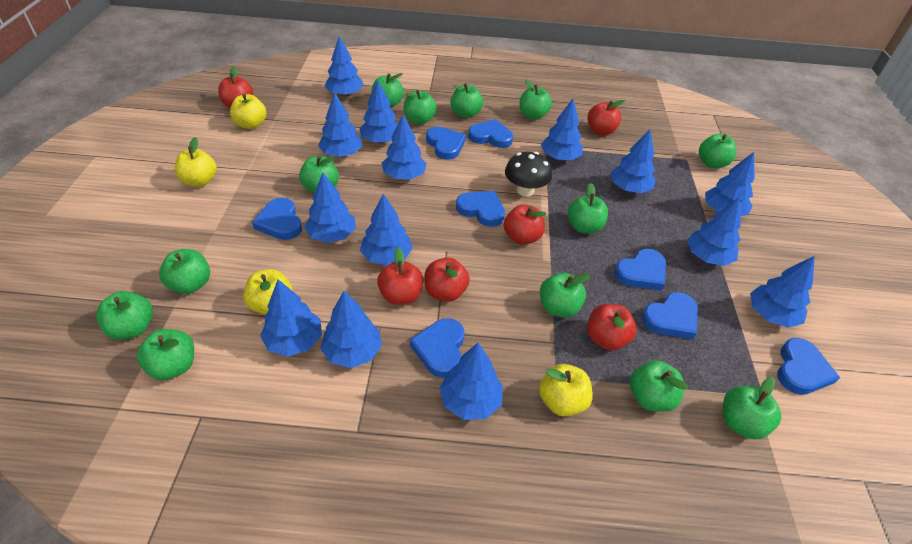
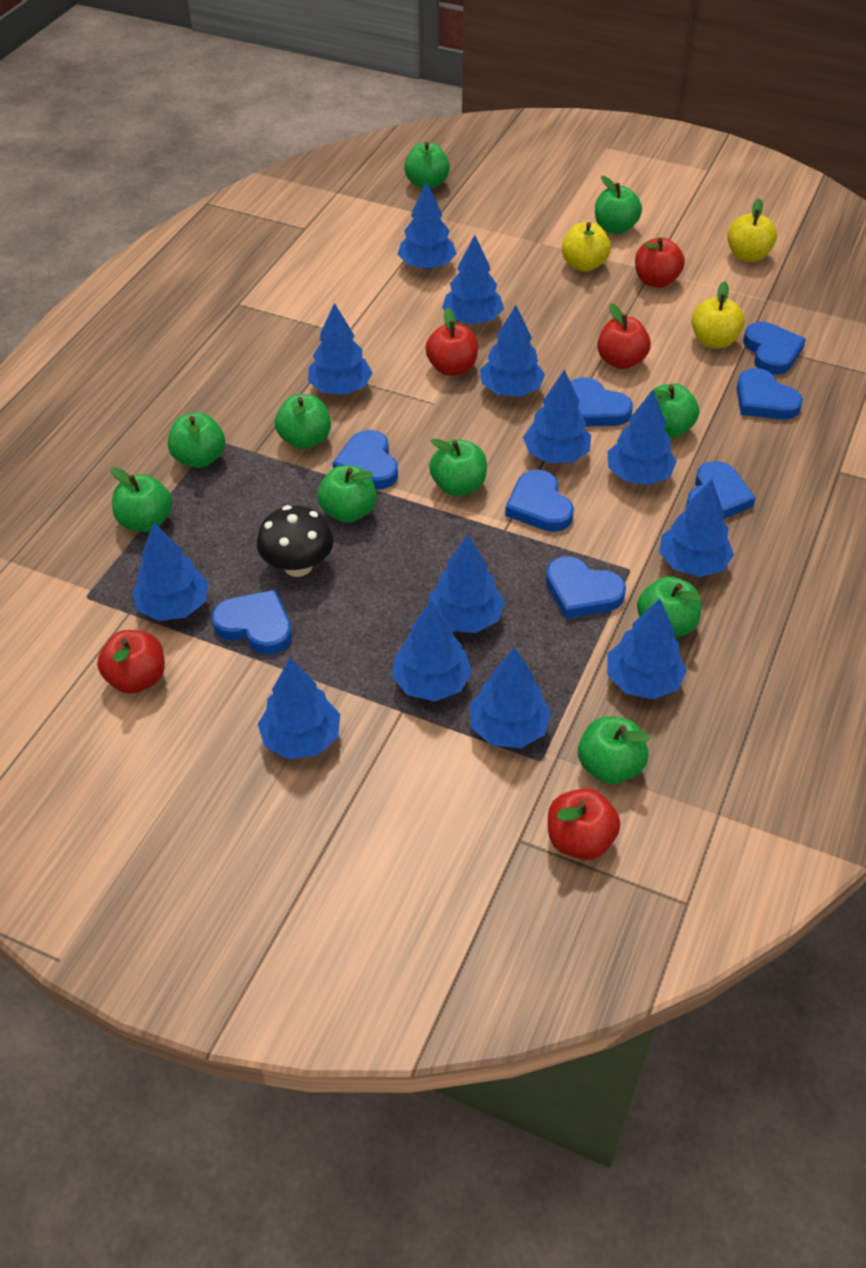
blue tree: 14 -> 13
green apple: 13 -> 10
red apple: 6 -> 5
yellow apple: 4 -> 3

